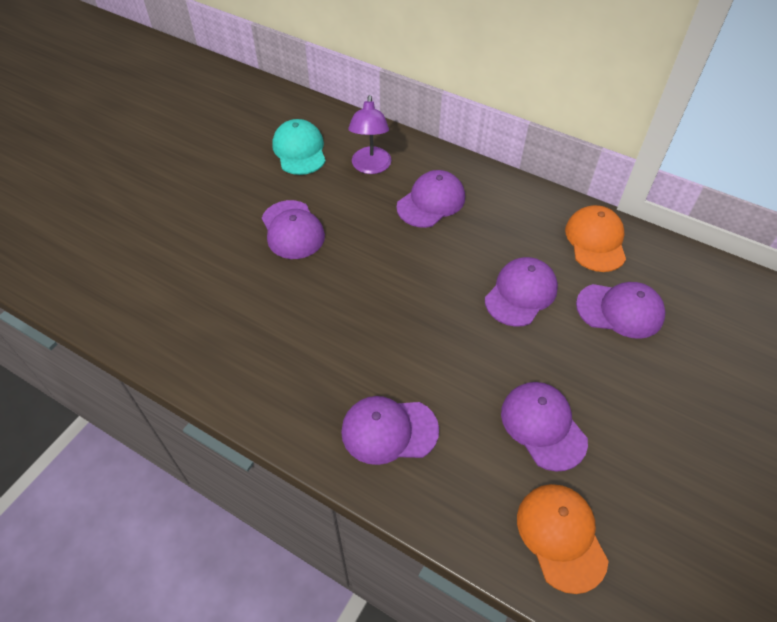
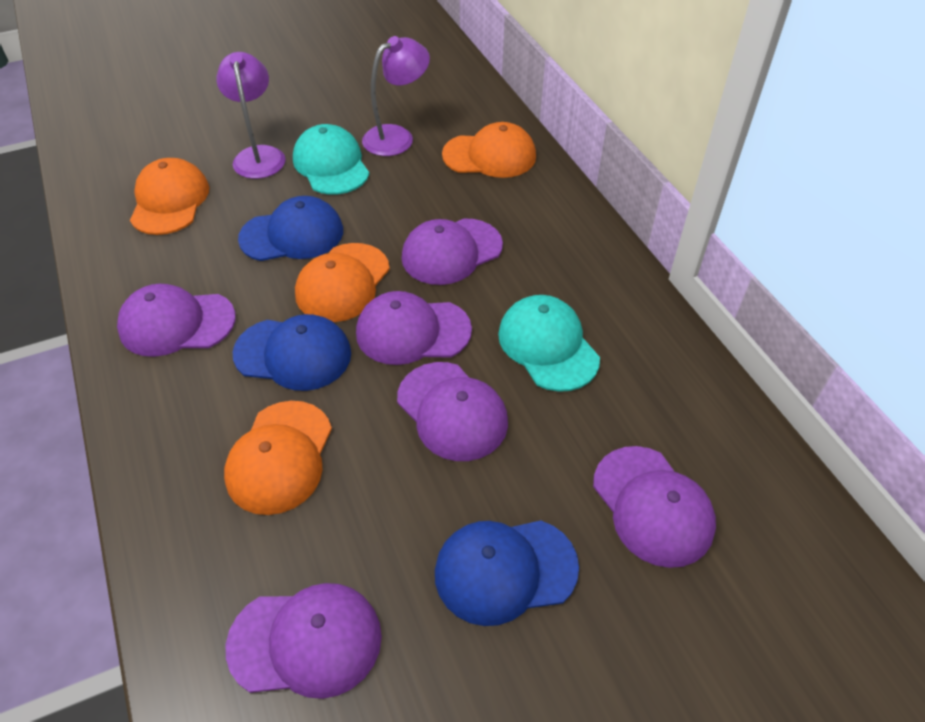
blue cap: 0 -> 3
orange cap: 2 -> 4
purple lamp: 1 -> 2
turquoise cap: 1 -> 2

